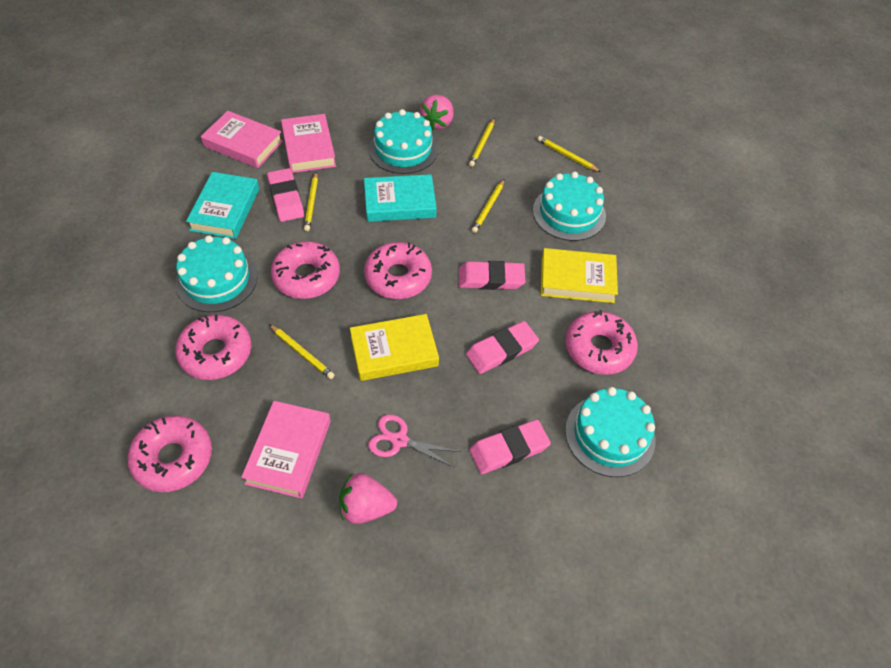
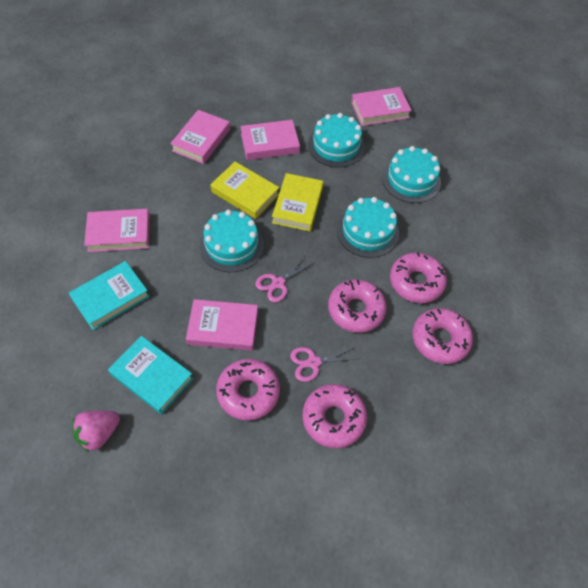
pink book: 3 -> 5
pink eraser: 4 -> 0
pink scissors: 1 -> 2
pink strawberry: 2 -> 1
yellow pencil: 5 -> 0

